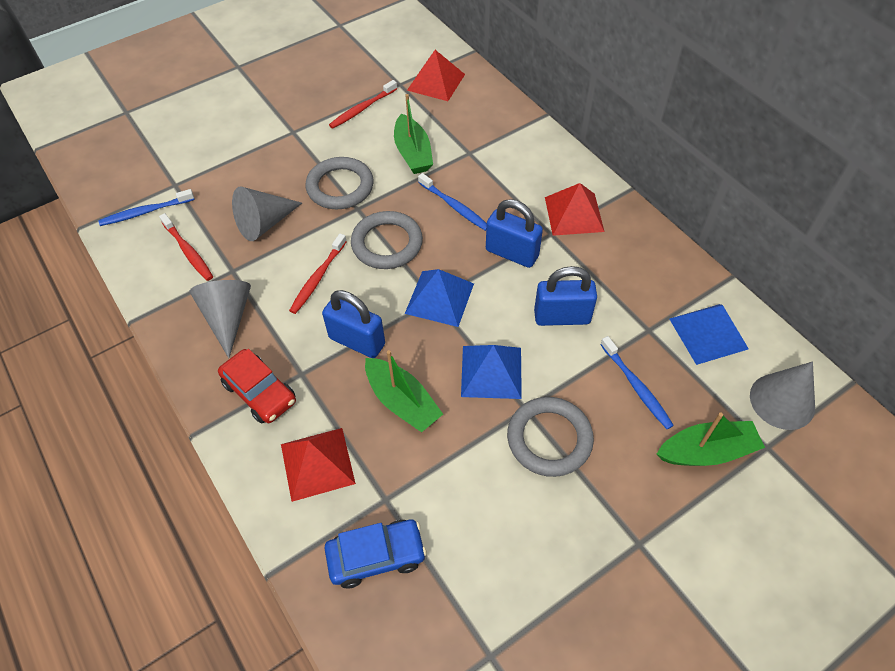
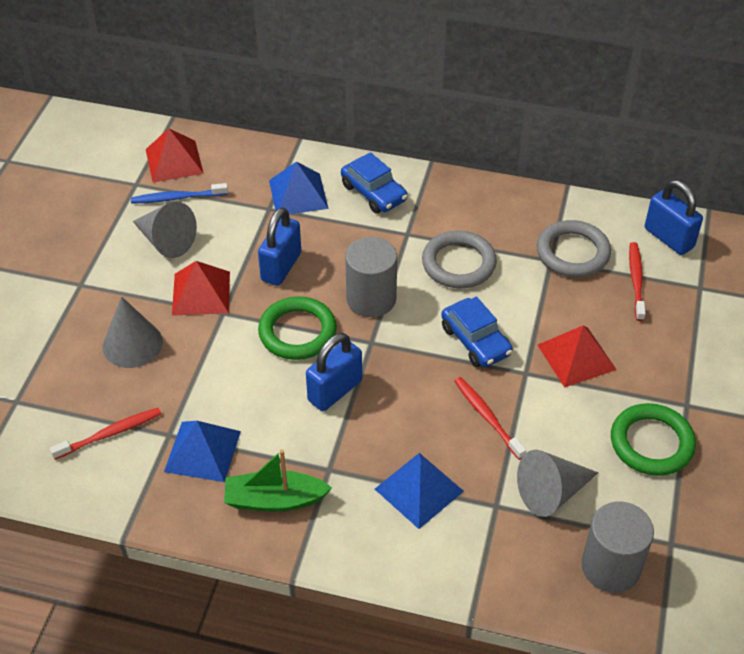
blue car: 1 -> 2
blue toothbrush: 3 -> 1
green boat: 3 -> 1
green ring: 0 -> 2
grey cylinder: 0 -> 2
grey ring: 3 -> 2
red car: 1 -> 0

